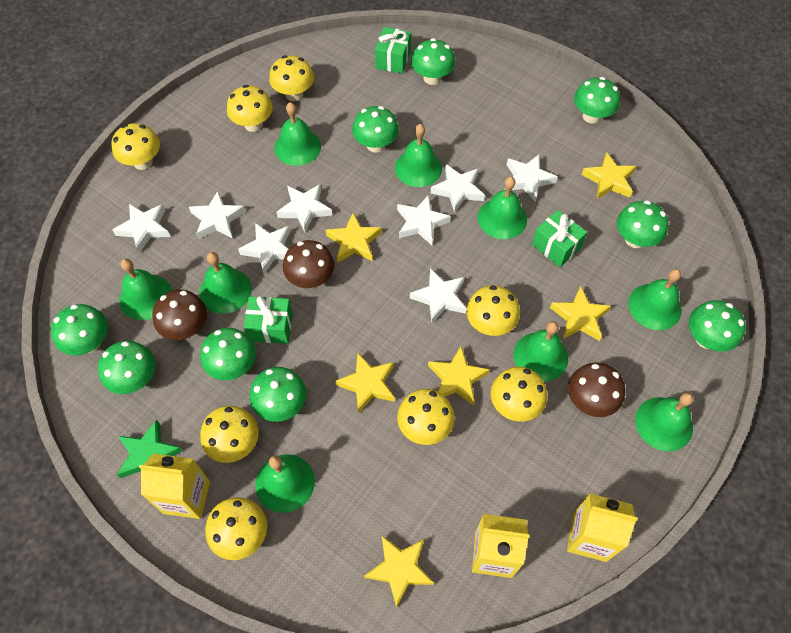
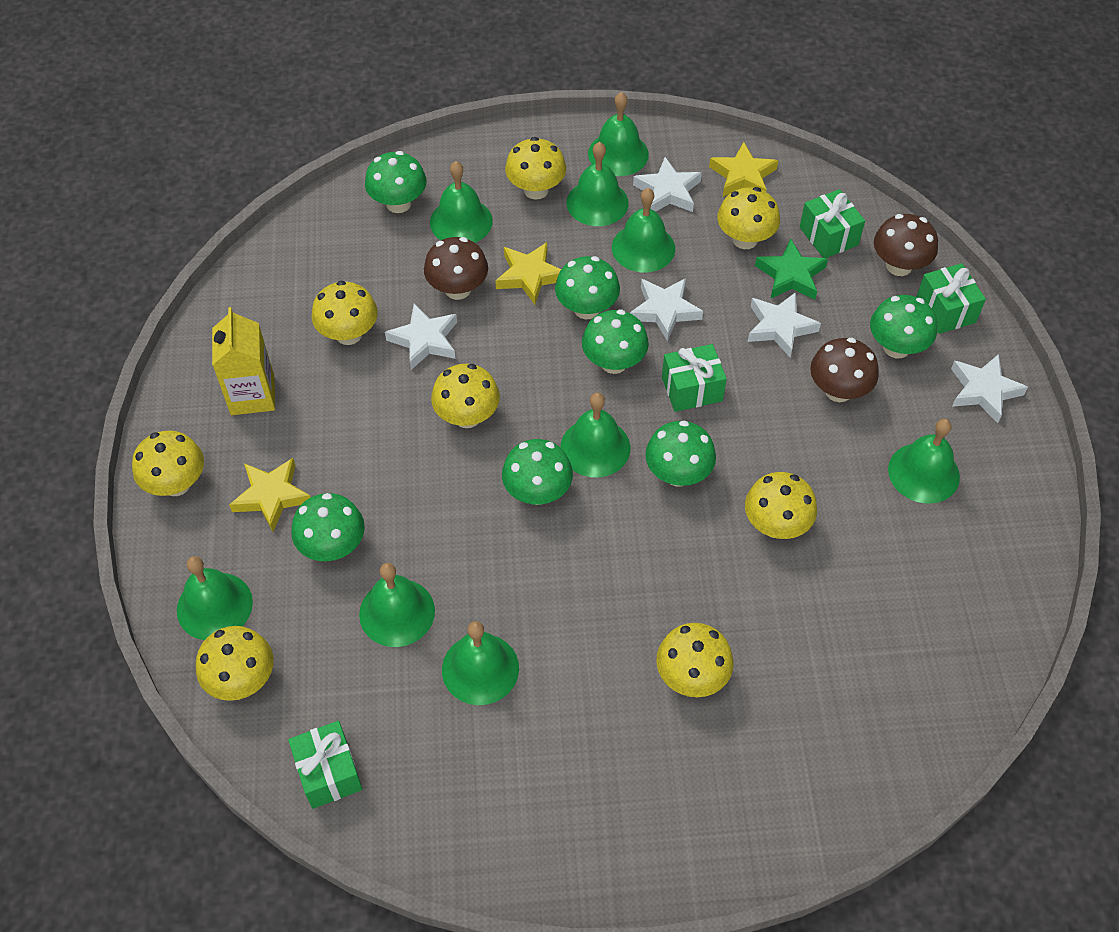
green gift: 3 -> 4
green mushroom: 9 -> 7
white star: 8 -> 5
yellow carton: 3 -> 1
yellow star: 6 -> 3

